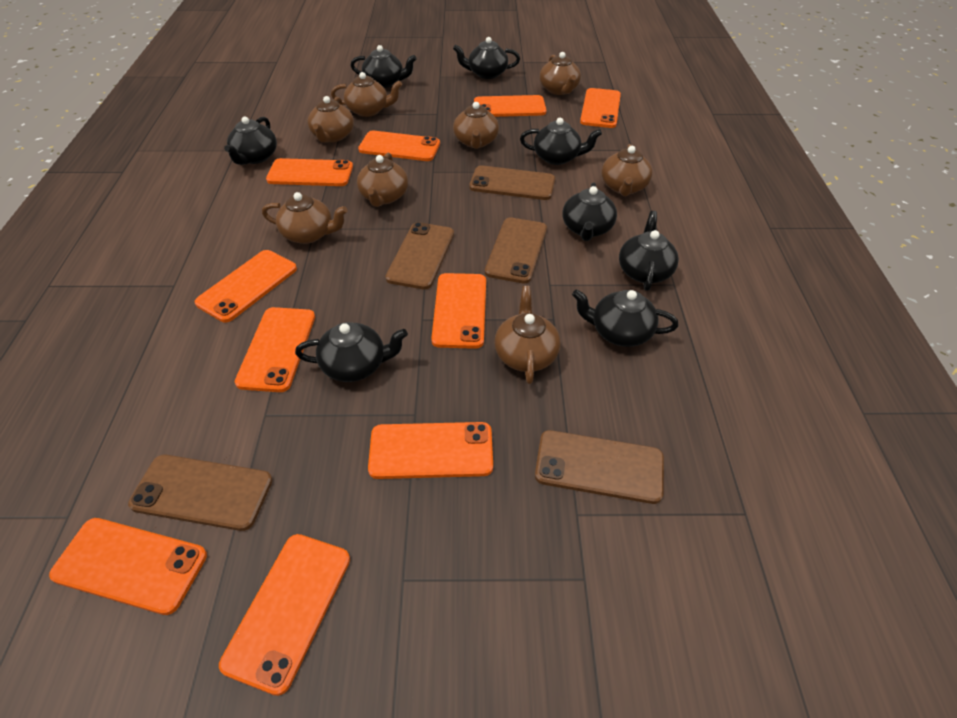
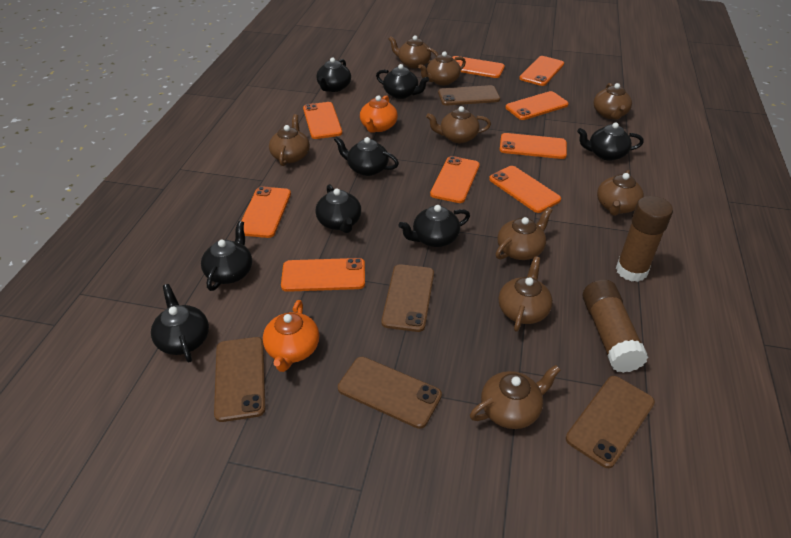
brown glue stick: 0 -> 2
brown teapot: 8 -> 9
orange phone: 10 -> 9
orange teapot: 0 -> 2

